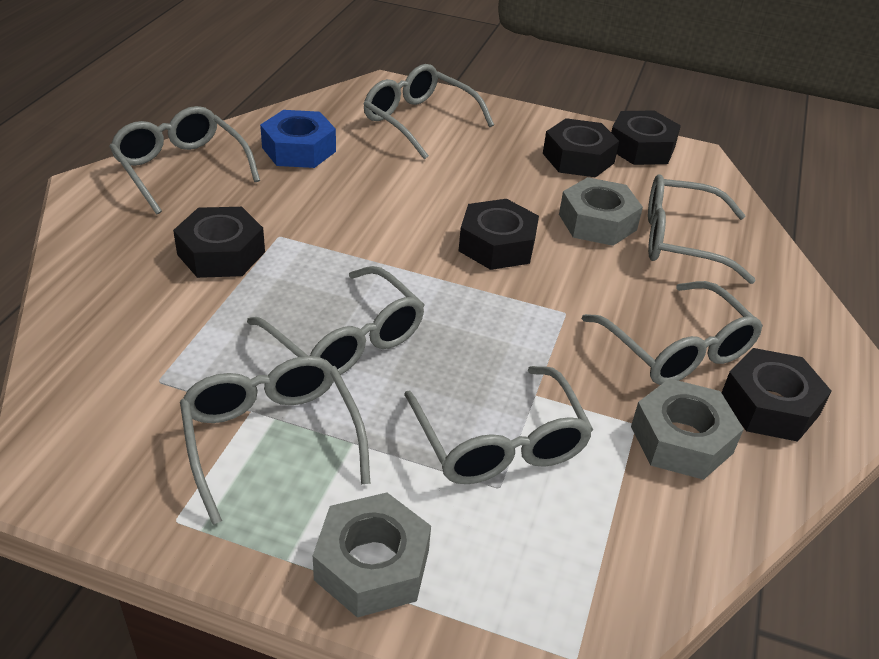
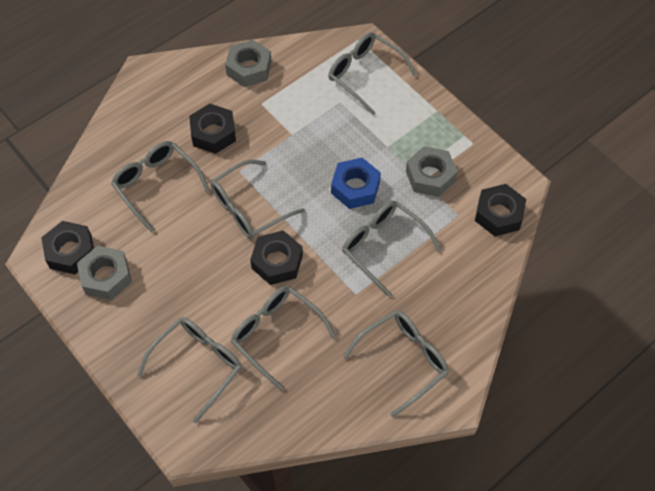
black nut: 5 -> 4

